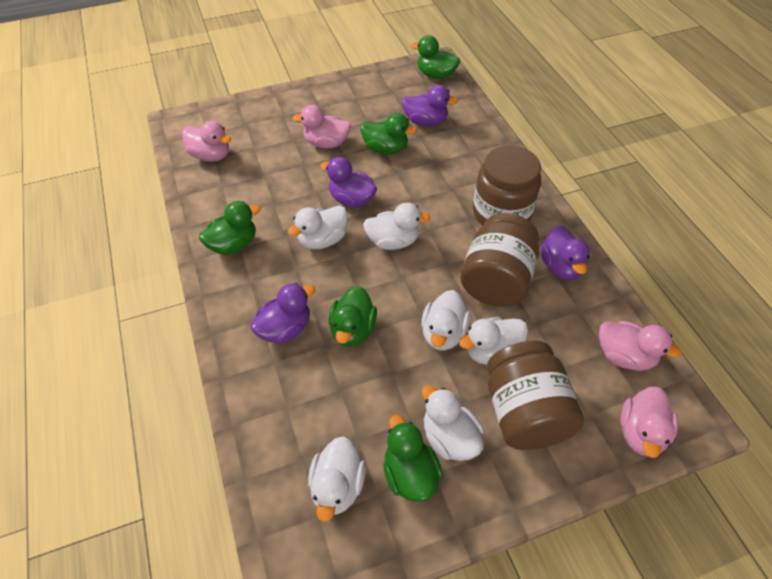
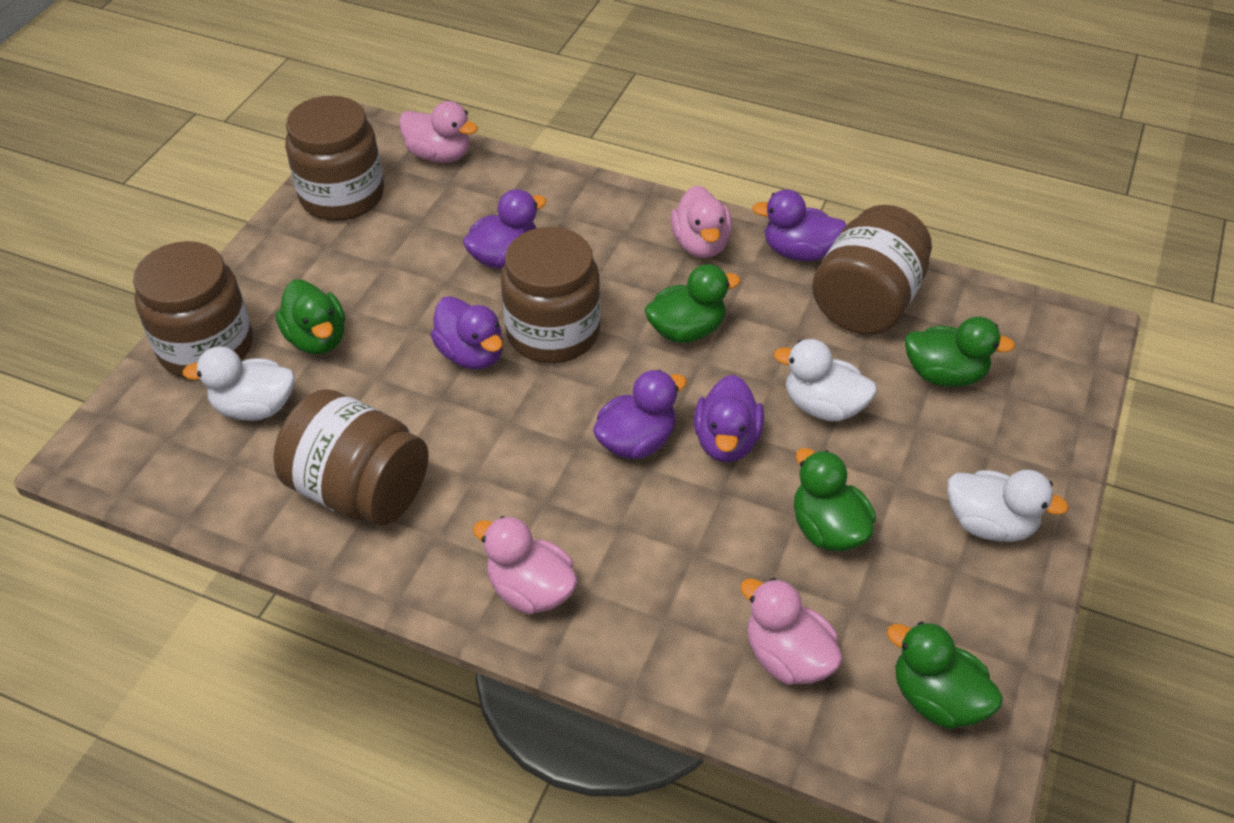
brown jar: 3 -> 5
purple duck: 4 -> 5
white duck: 6 -> 3

